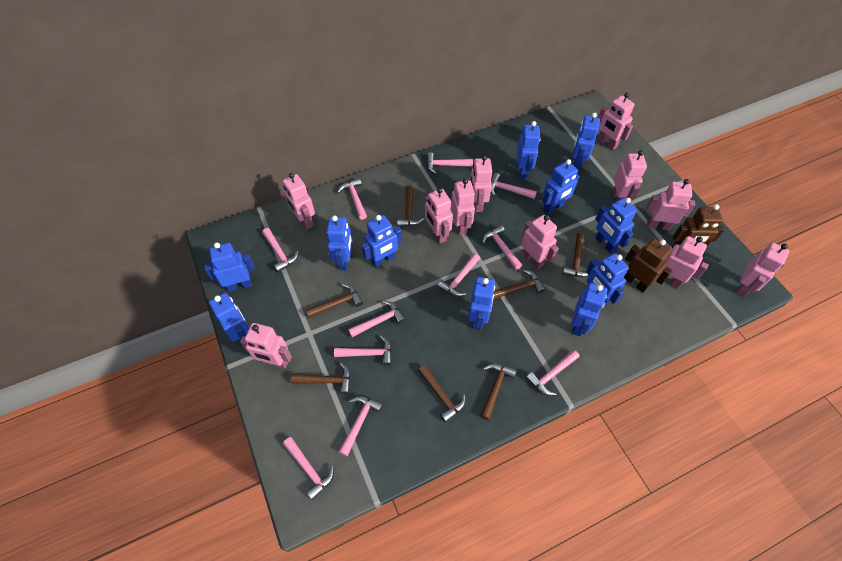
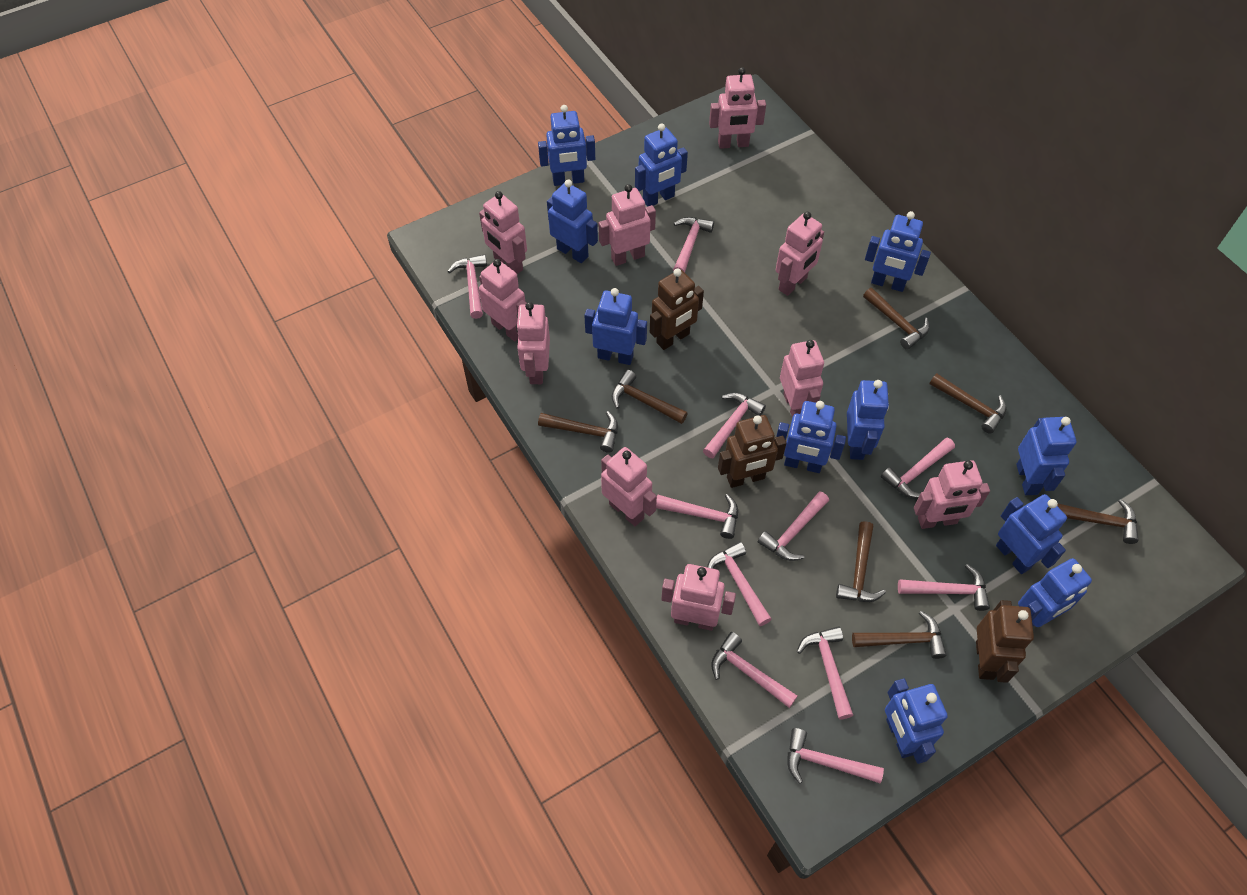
brown robot: 2 -> 3
pink robot: 11 -> 10

